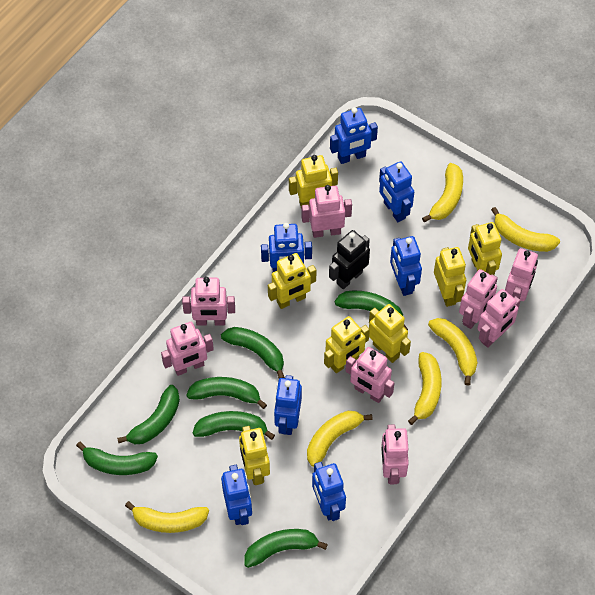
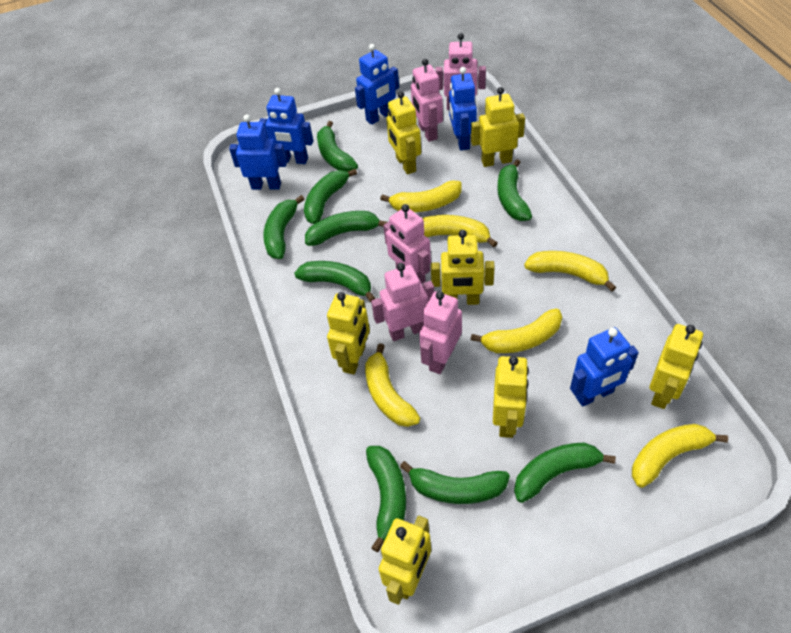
black robot: 1 -> 0
blue robot: 7 -> 5
green banana: 7 -> 9
pink robot: 8 -> 5

